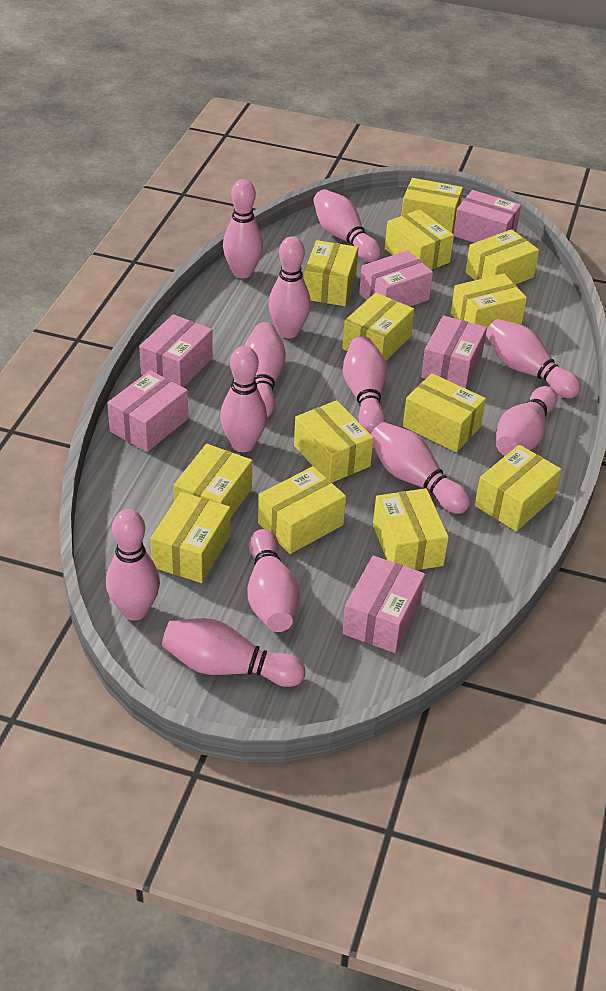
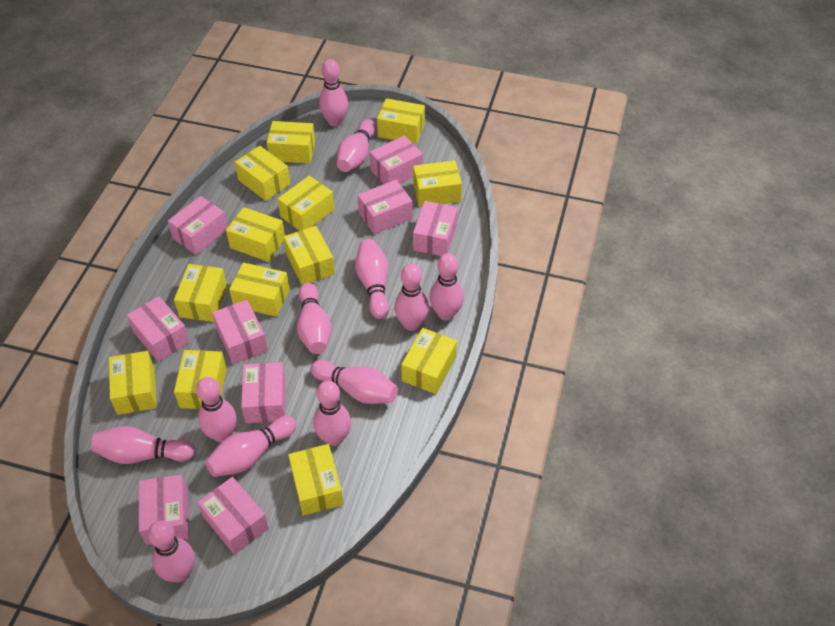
pink box: 6 -> 9

